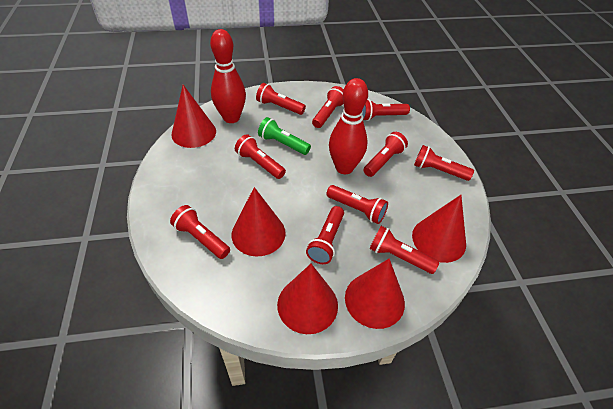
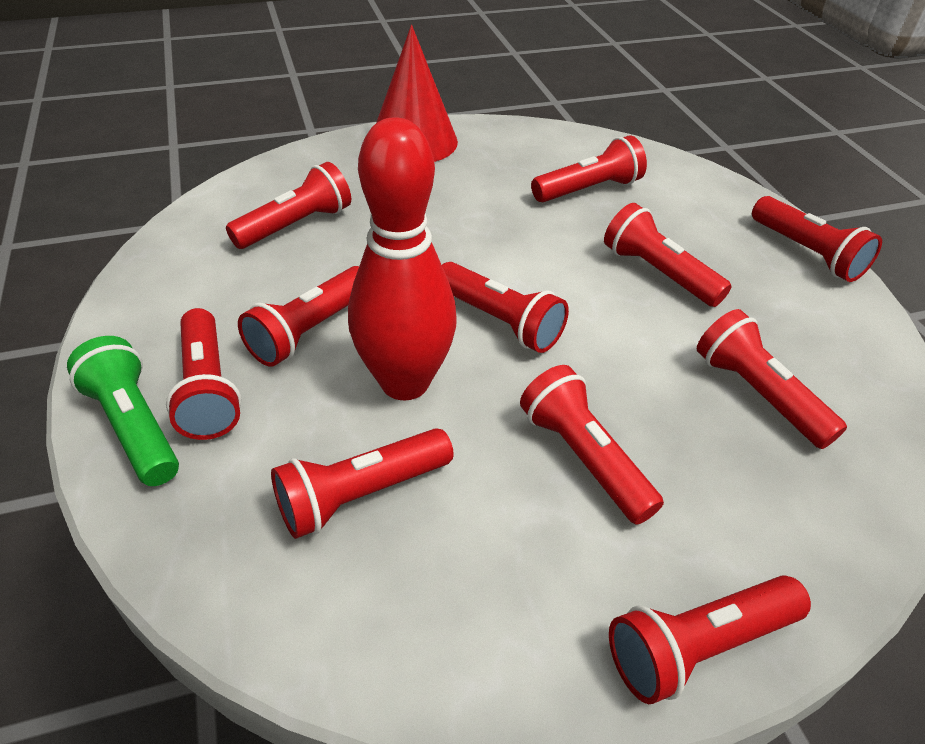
red bowling pin: 2 -> 1
red cone: 5 -> 1
red flashlight: 10 -> 11

